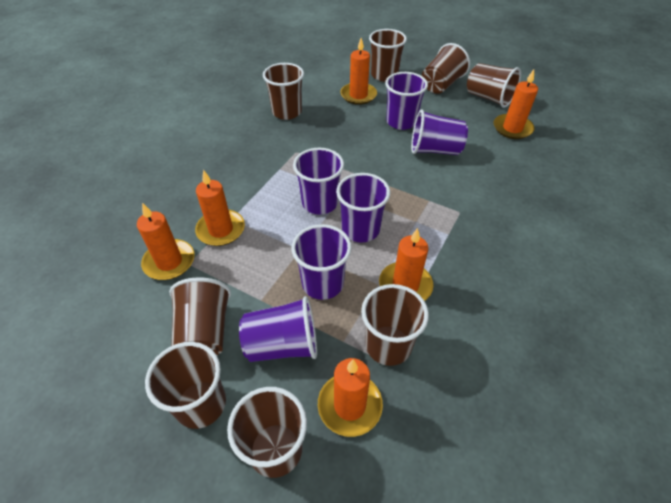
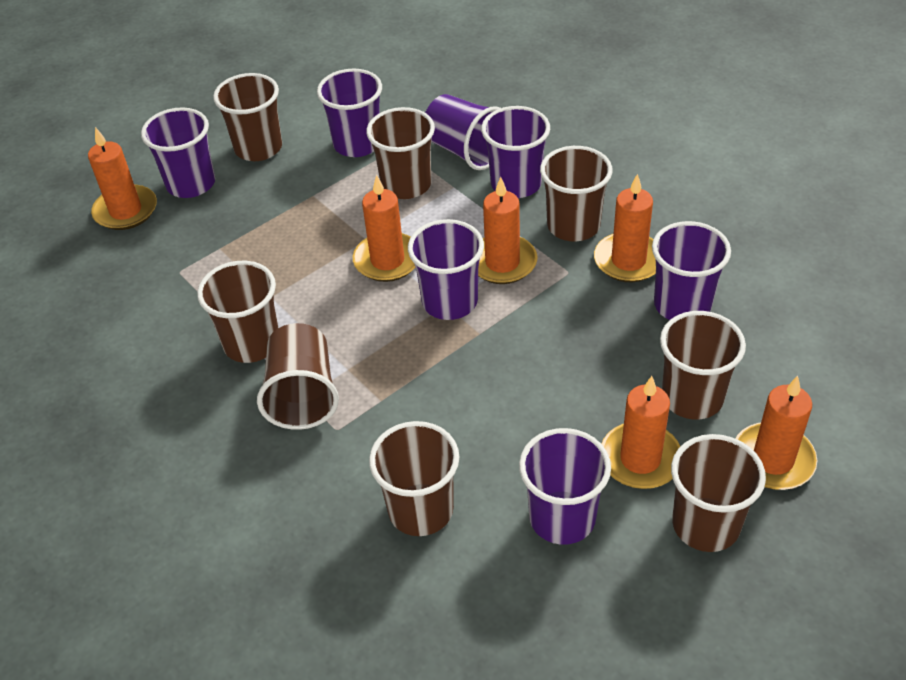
purple cup: 6 -> 7

